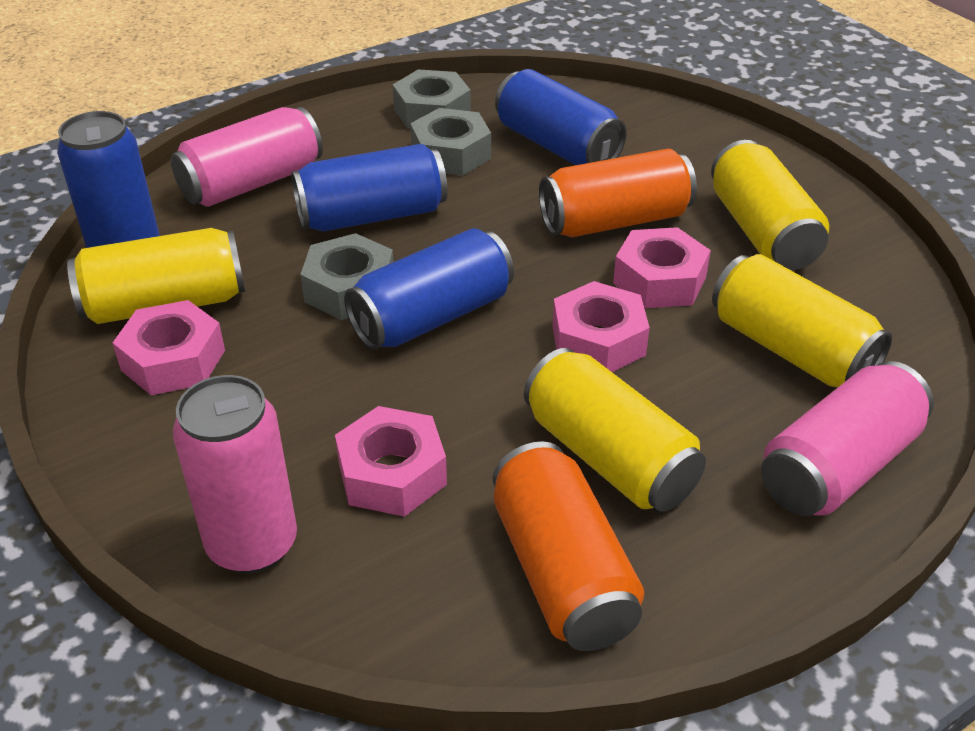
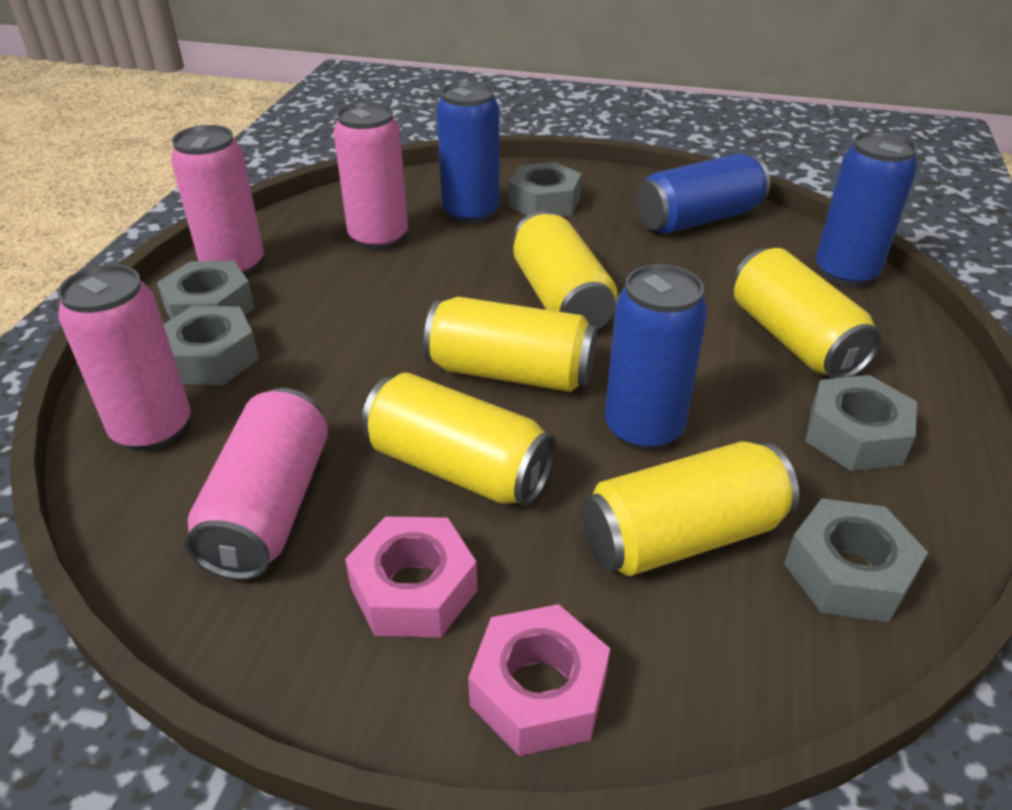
grey nut: 3 -> 5
orange can: 2 -> 0
pink can: 3 -> 4
pink nut: 4 -> 2
yellow can: 4 -> 5

